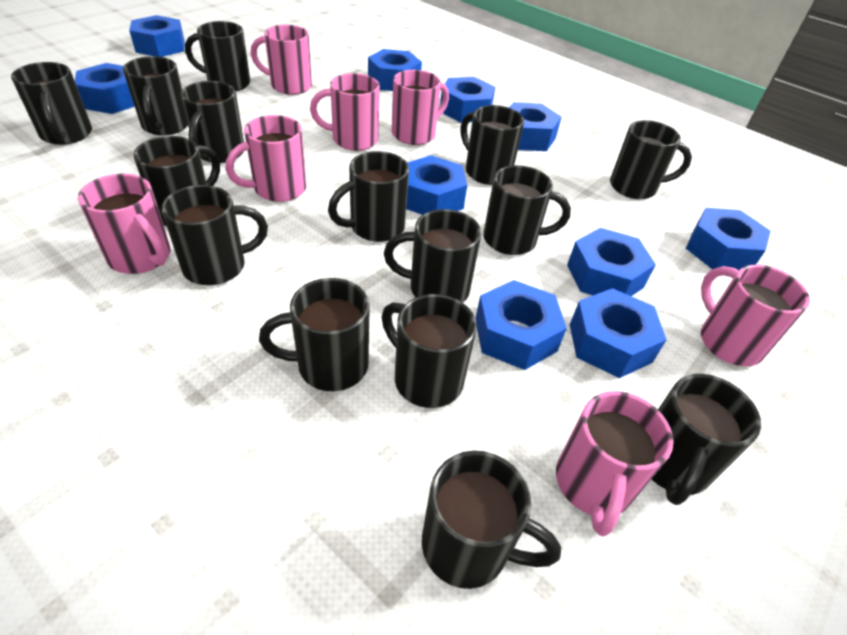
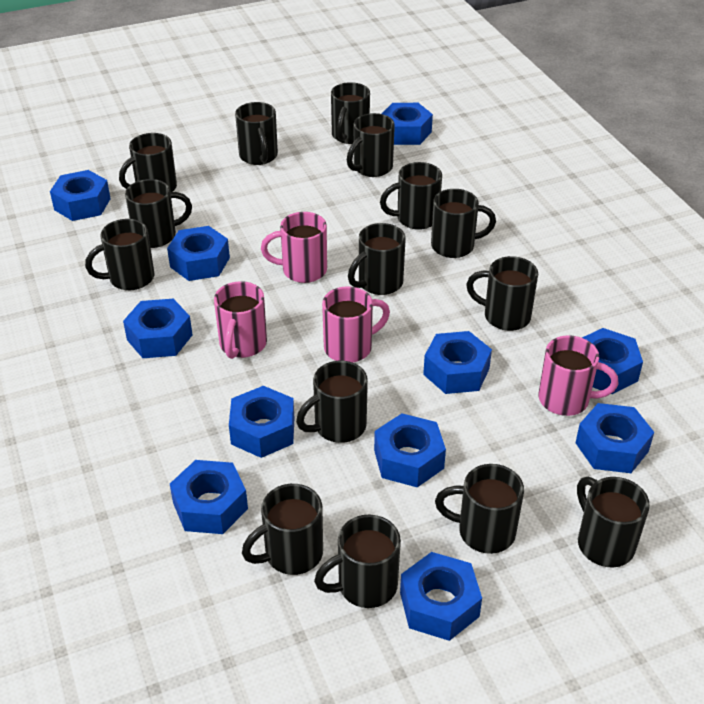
blue nut: 10 -> 11
pink mug: 7 -> 4

